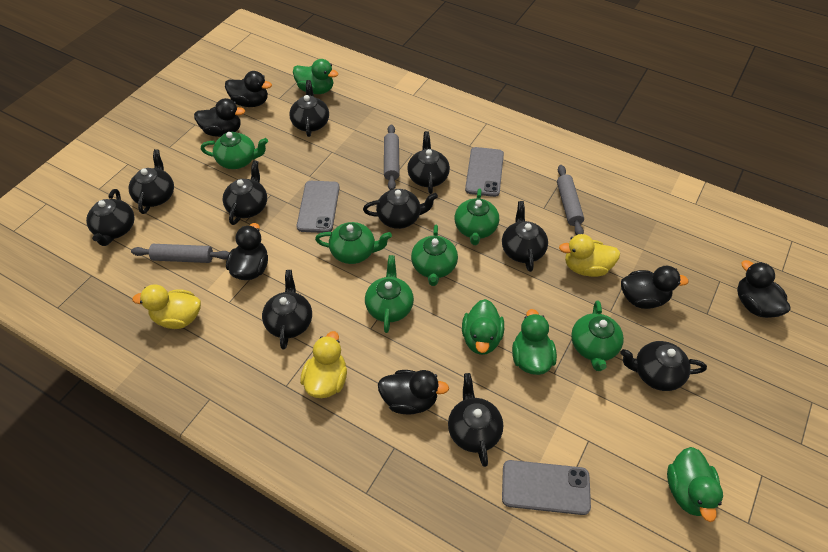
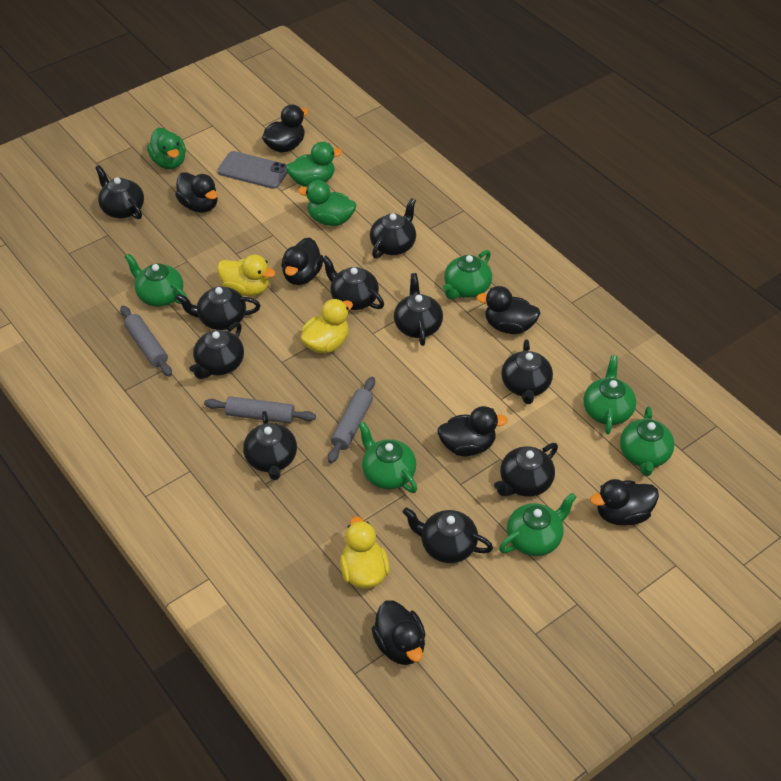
black duck: 6 -> 7
green duck: 4 -> 3
grey phone: 3 -> 1

